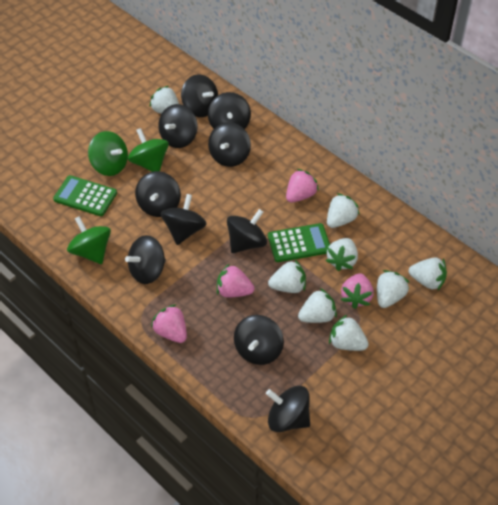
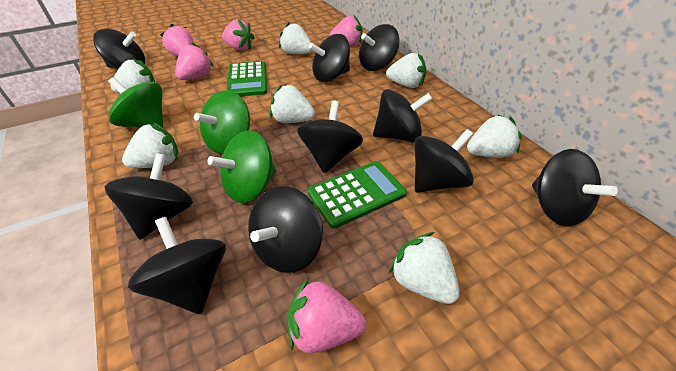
pink strawberry: 4 -> 5
white strawberry: 8 -> 7

